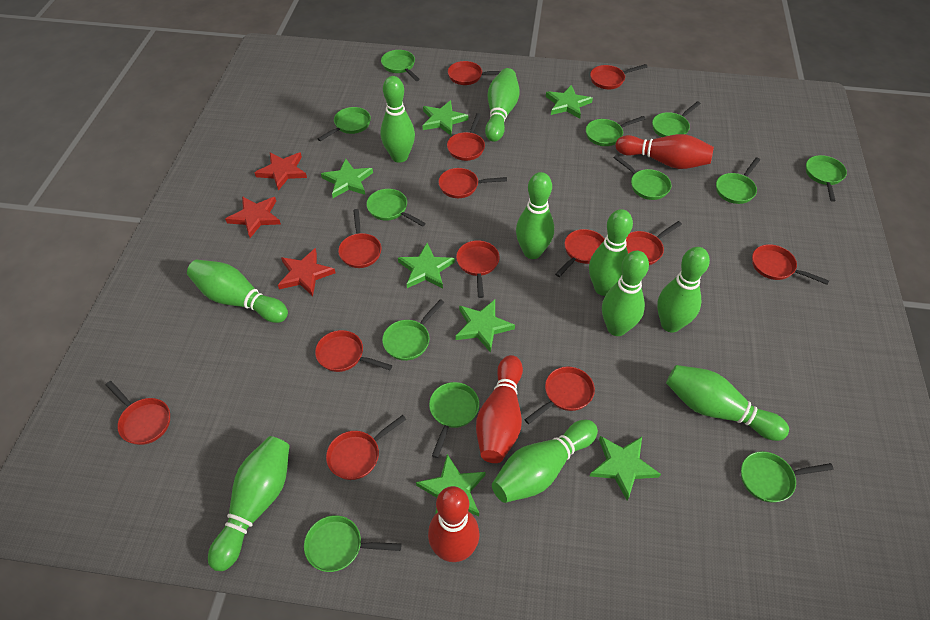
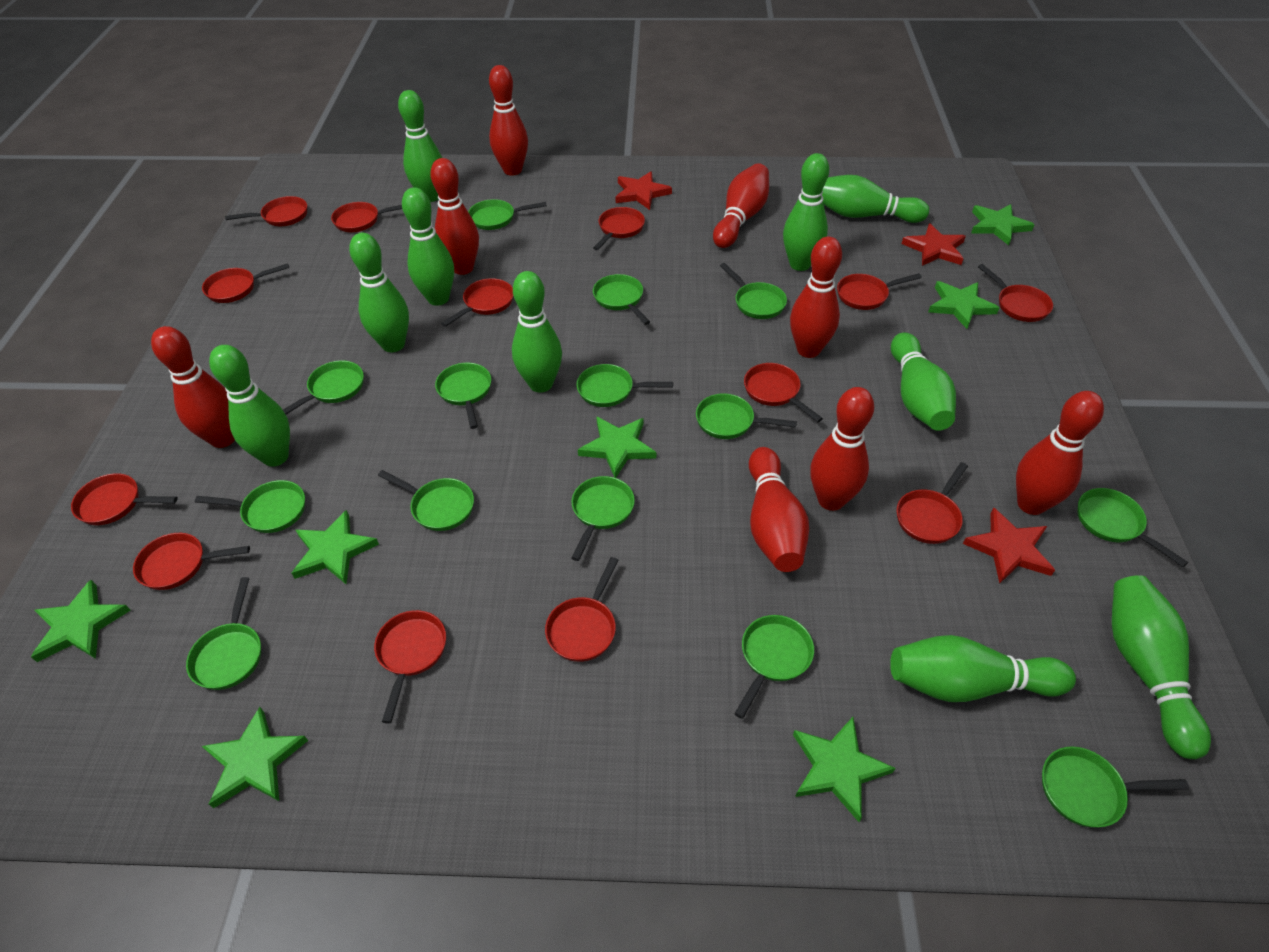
green pan: 12 -> 14
red bowling pin: 3 -> 8

